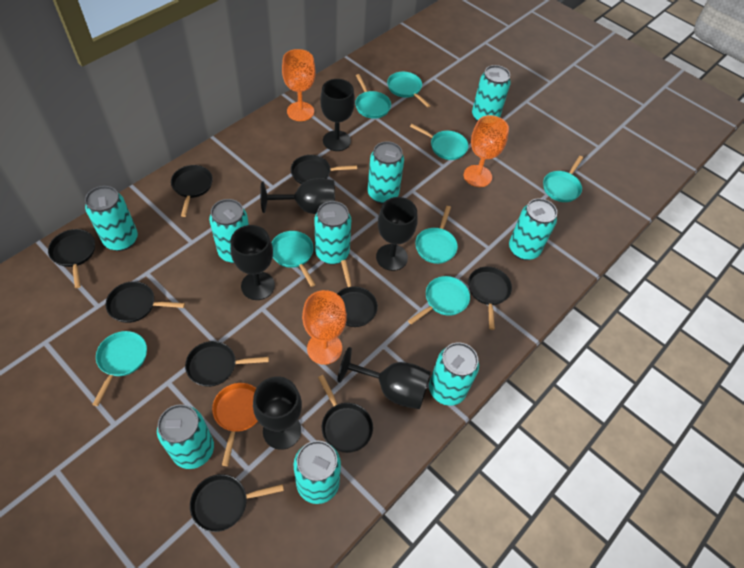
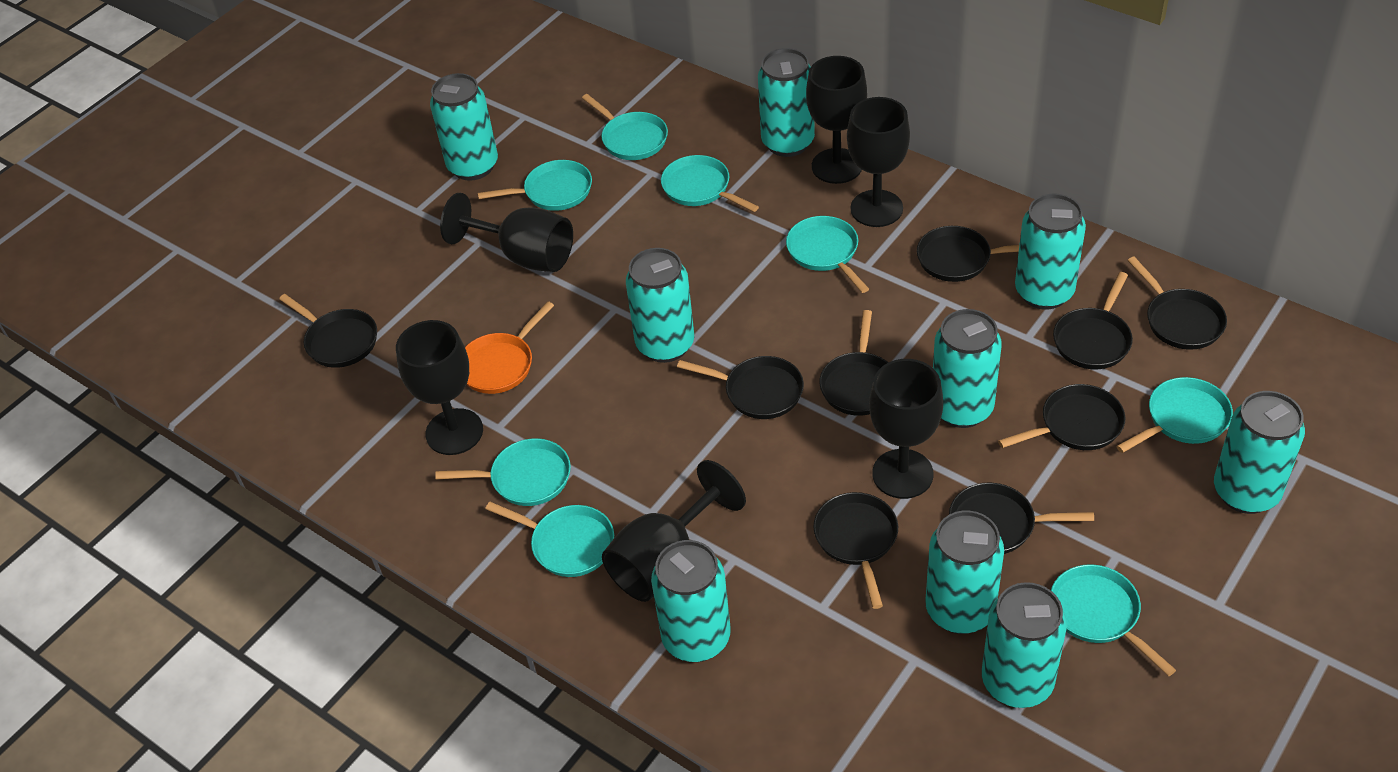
orange goblet: 3 -> 0

